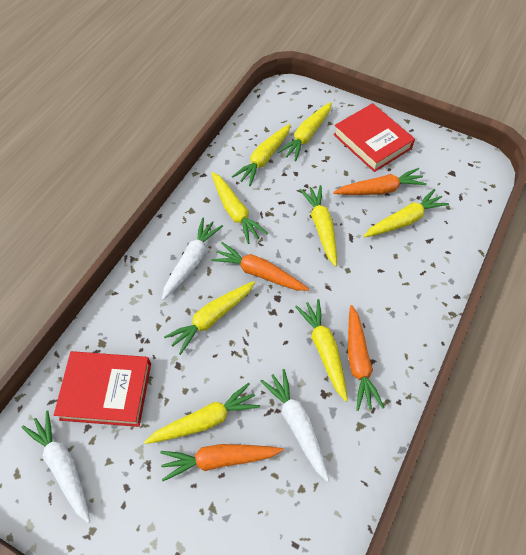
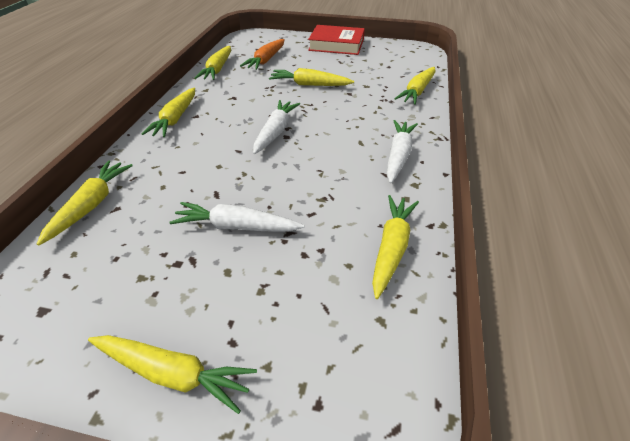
orange carrot: 4 -> 1
red book: 2 -> 1
yellow carrot: 8 -> 7

